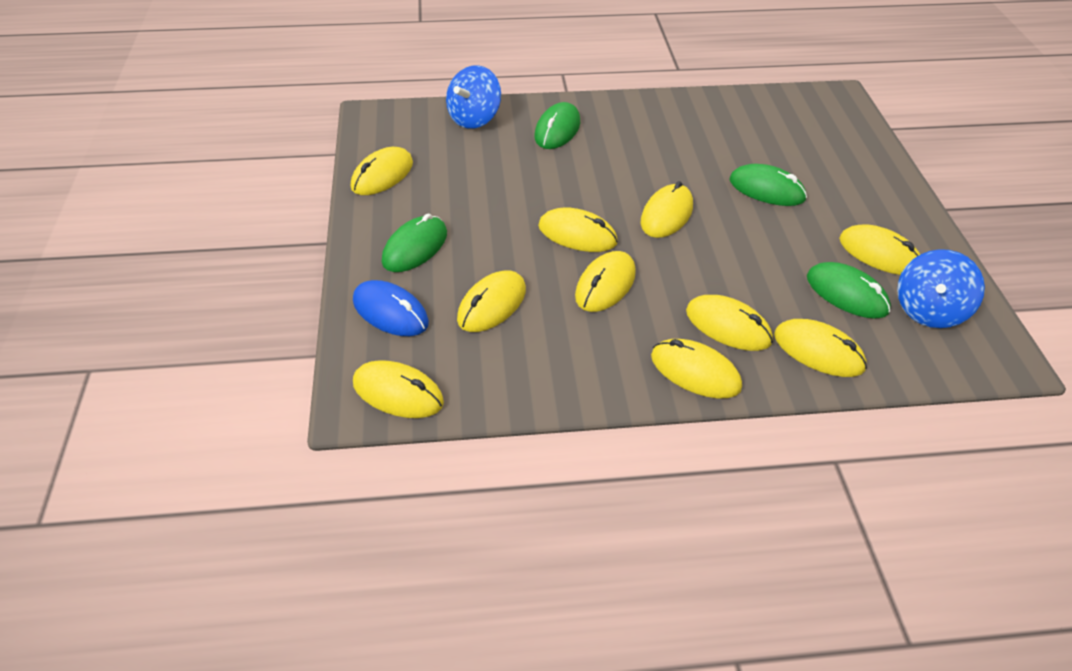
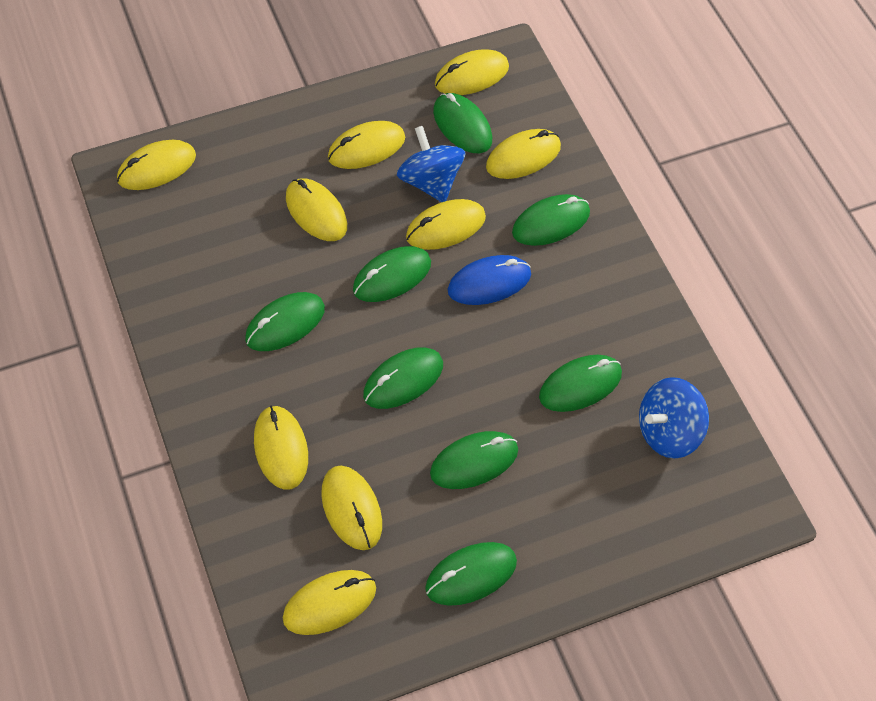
green mouse: 4 -> 8
yellow mouse: 10 -> 9

